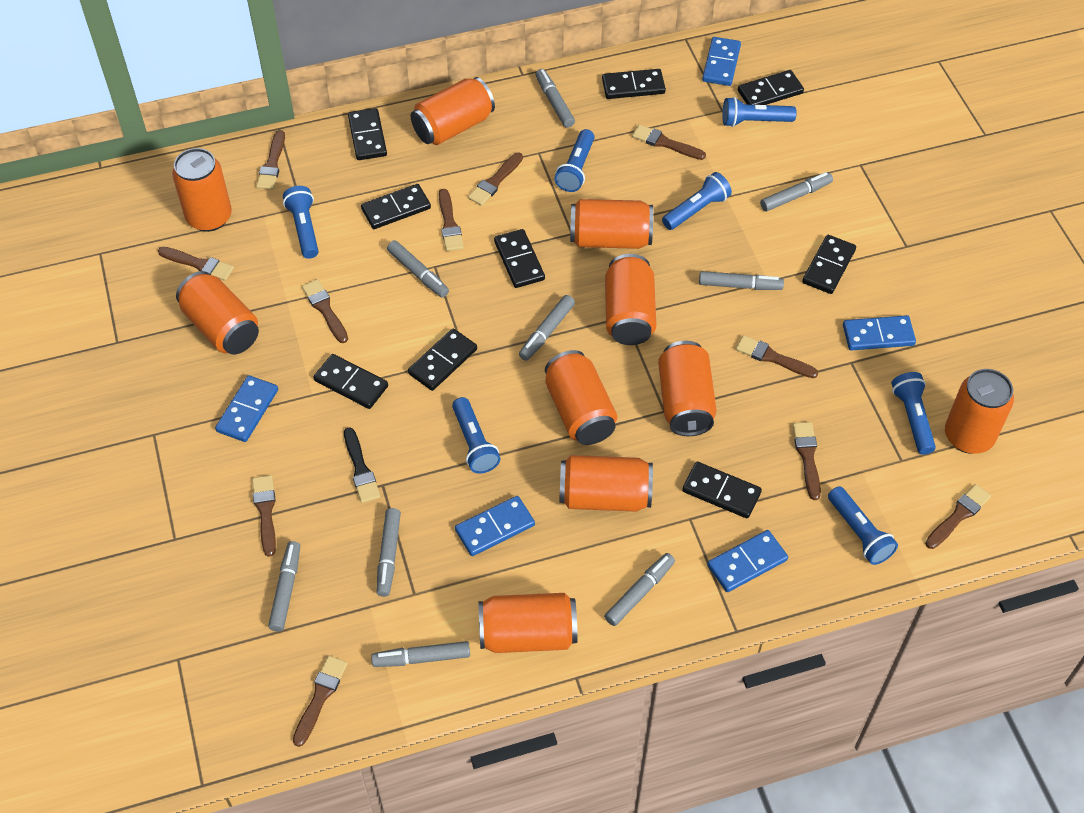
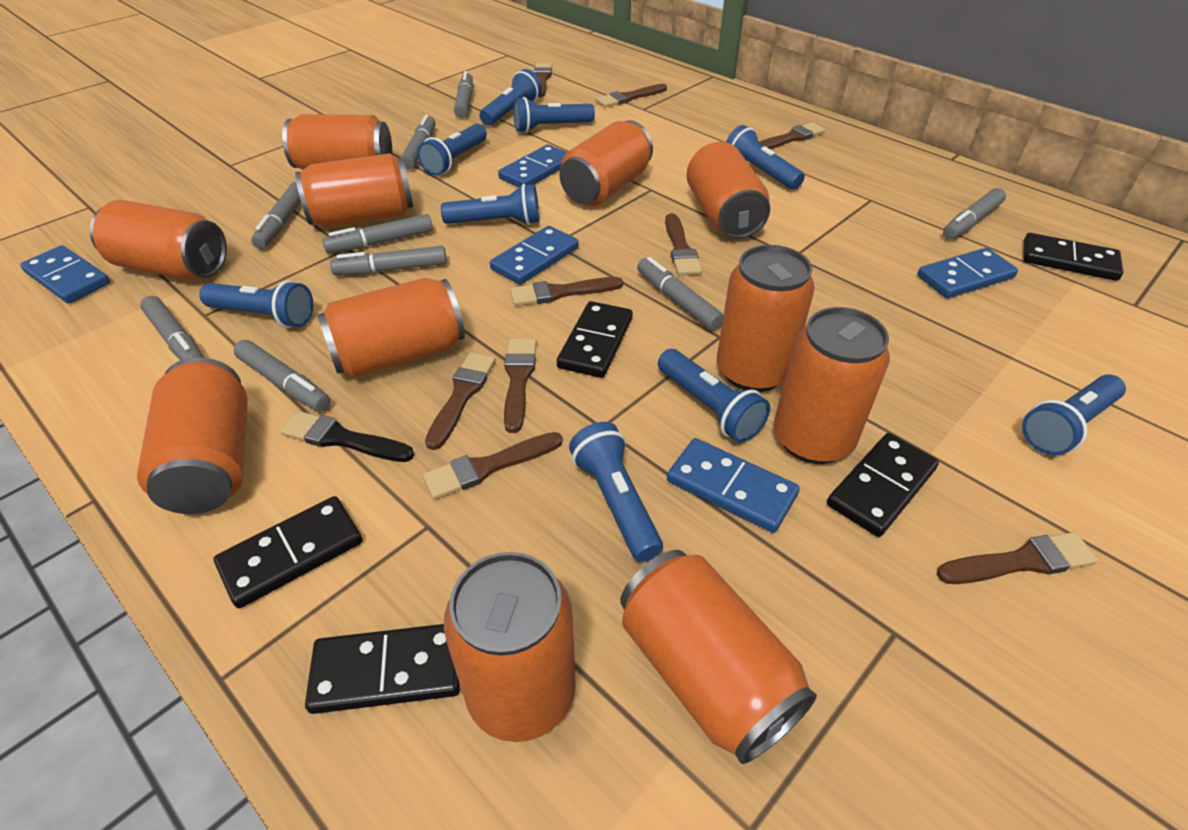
black domino: 9 -> 5
blue flashlight: 7 -> 9
brown brush: 11 -> 9
orange can: 10 -> 11

